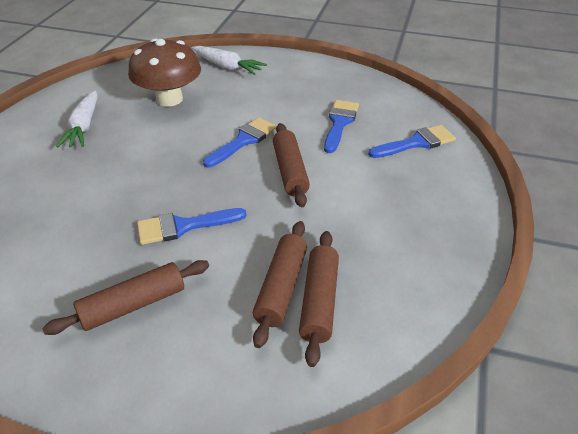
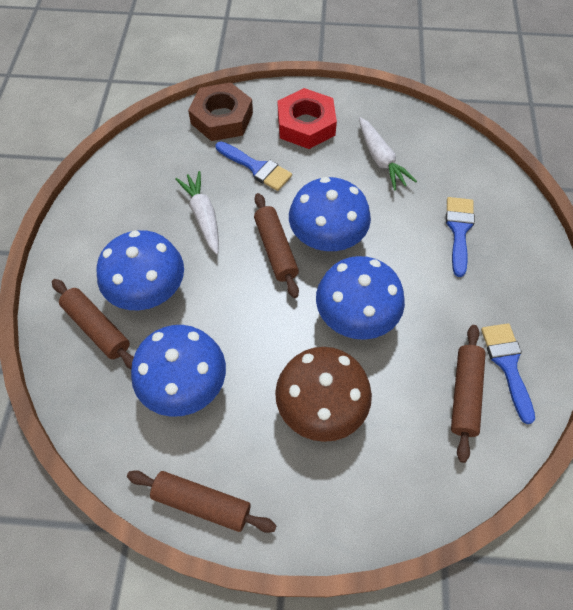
blue brush: 4 -> 3
blue mushroom: 0 -> 4
brown nut: 0 -> 1
red nut: 0 -> 1

